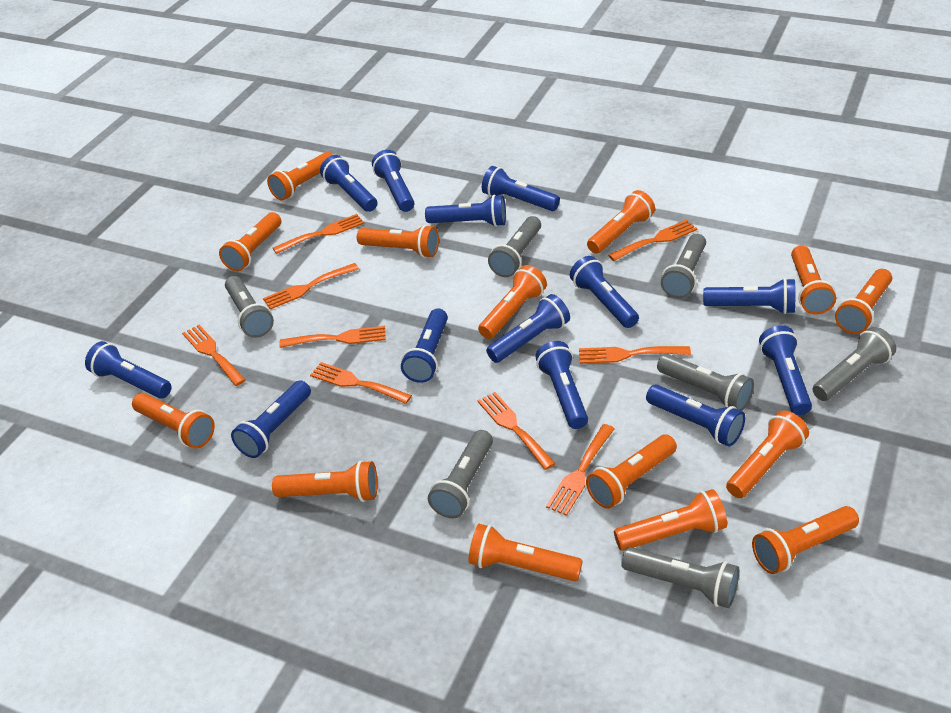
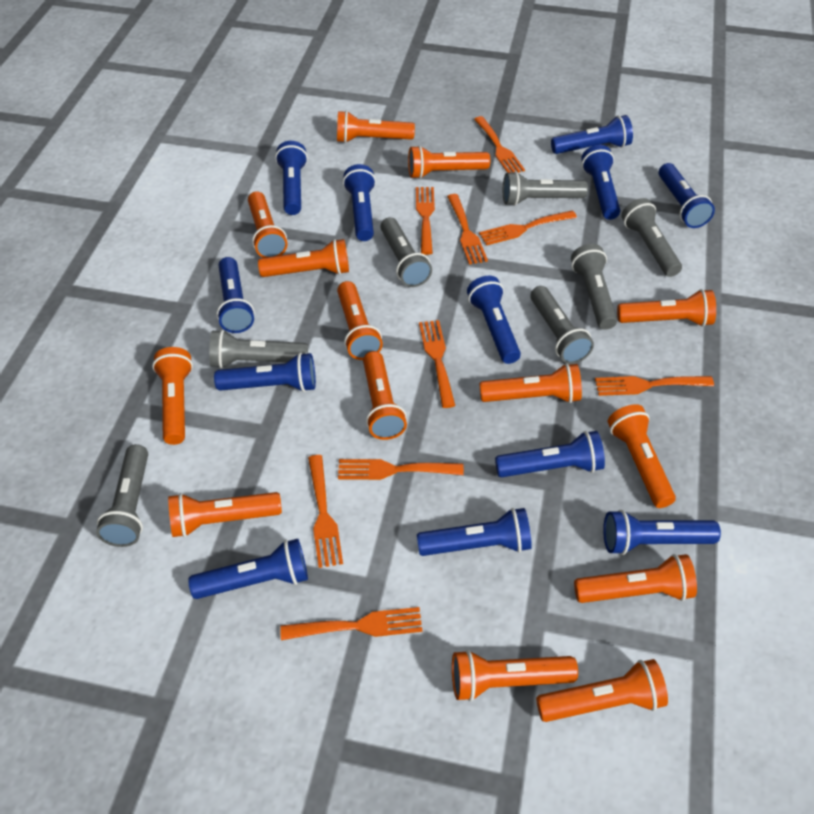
blue flashlight: 13 -> 12

